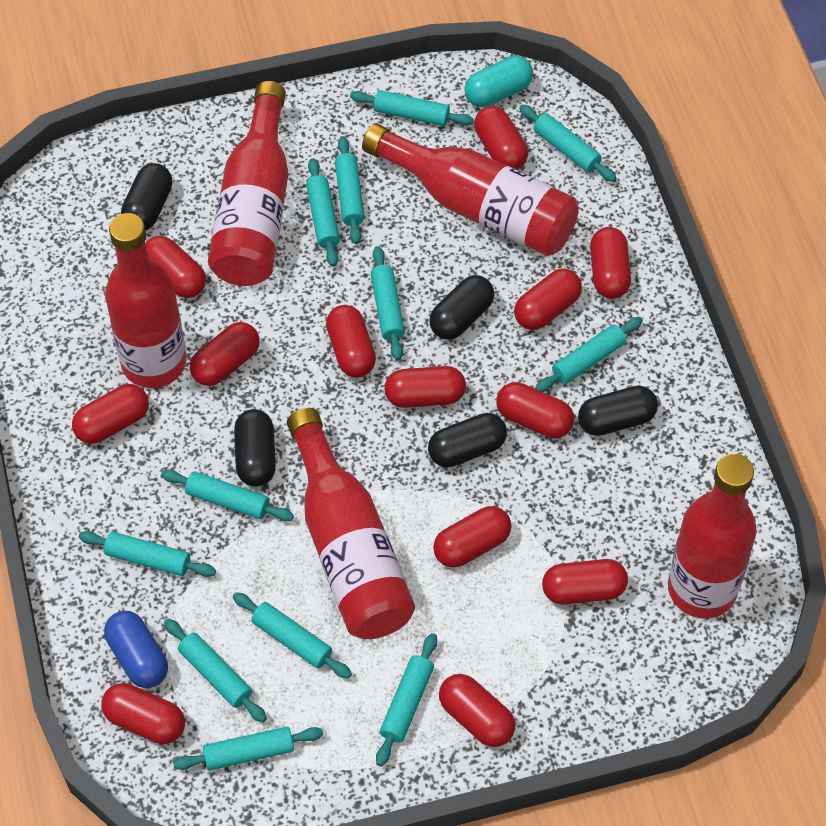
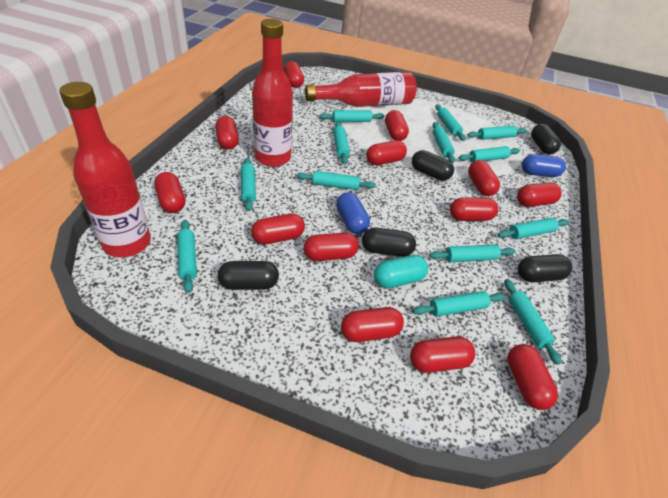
blue capsule: 1 -> 2
red bottle: 5 -> 3
turquoise rolling pin: 12 -> 13

